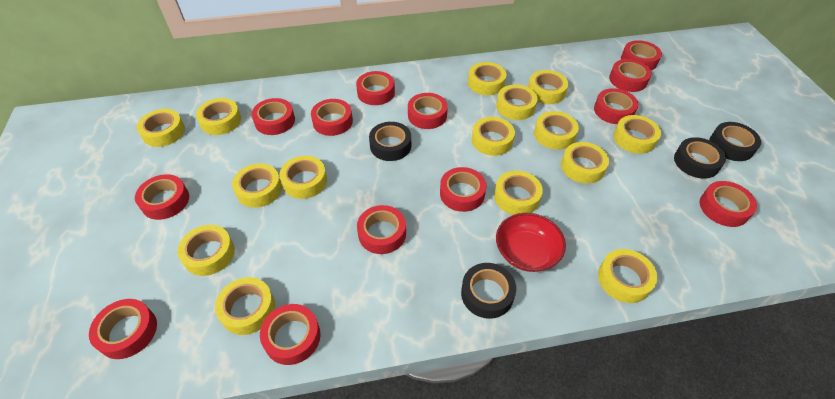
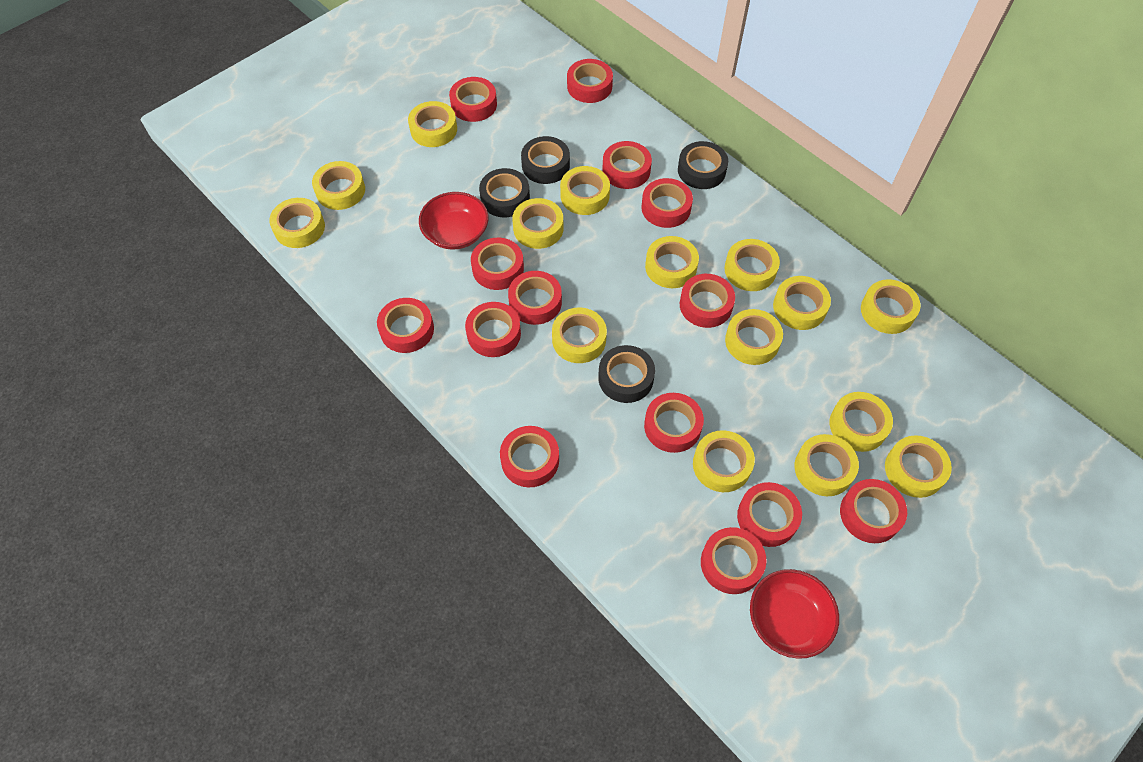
red bowl: 1 -> 2
red tape: 13 -> 14

